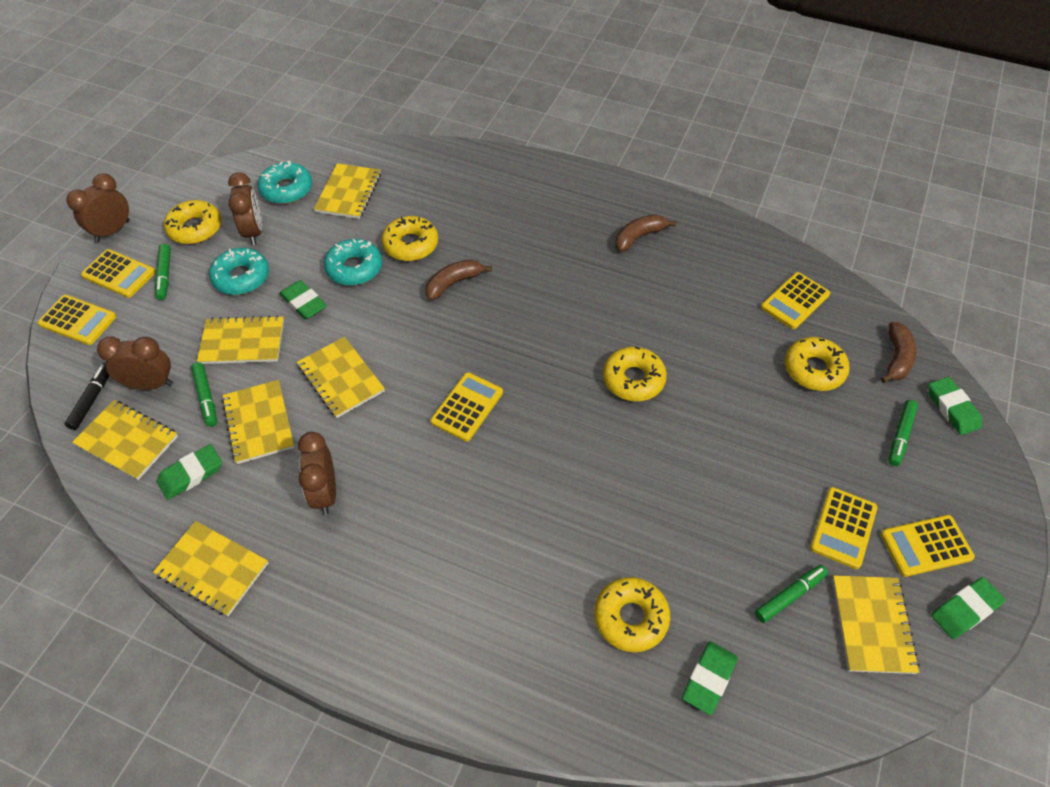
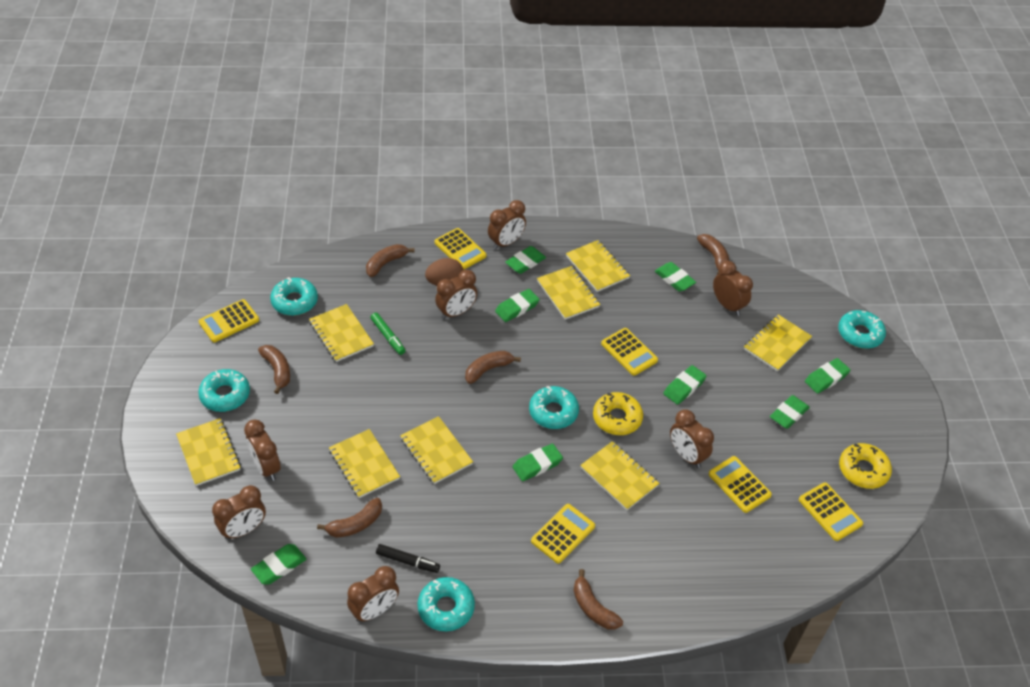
brown banana: 3 -> 6
brown clock: 4 -> 7
brown egg: 0 -> 1
green eraser: 5 -> 8
green marker: 4 -> 1
turquoise donut: 3 -> 5
yellow donut: 5 -> 2
yellow notebook: 7 -> 8

